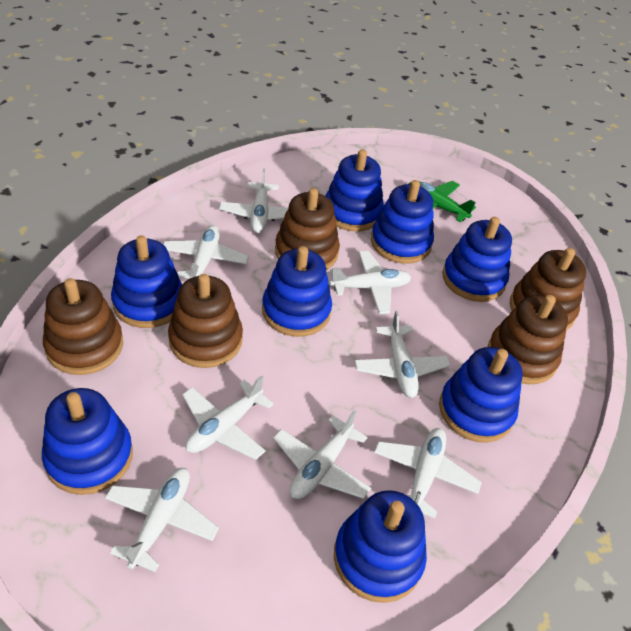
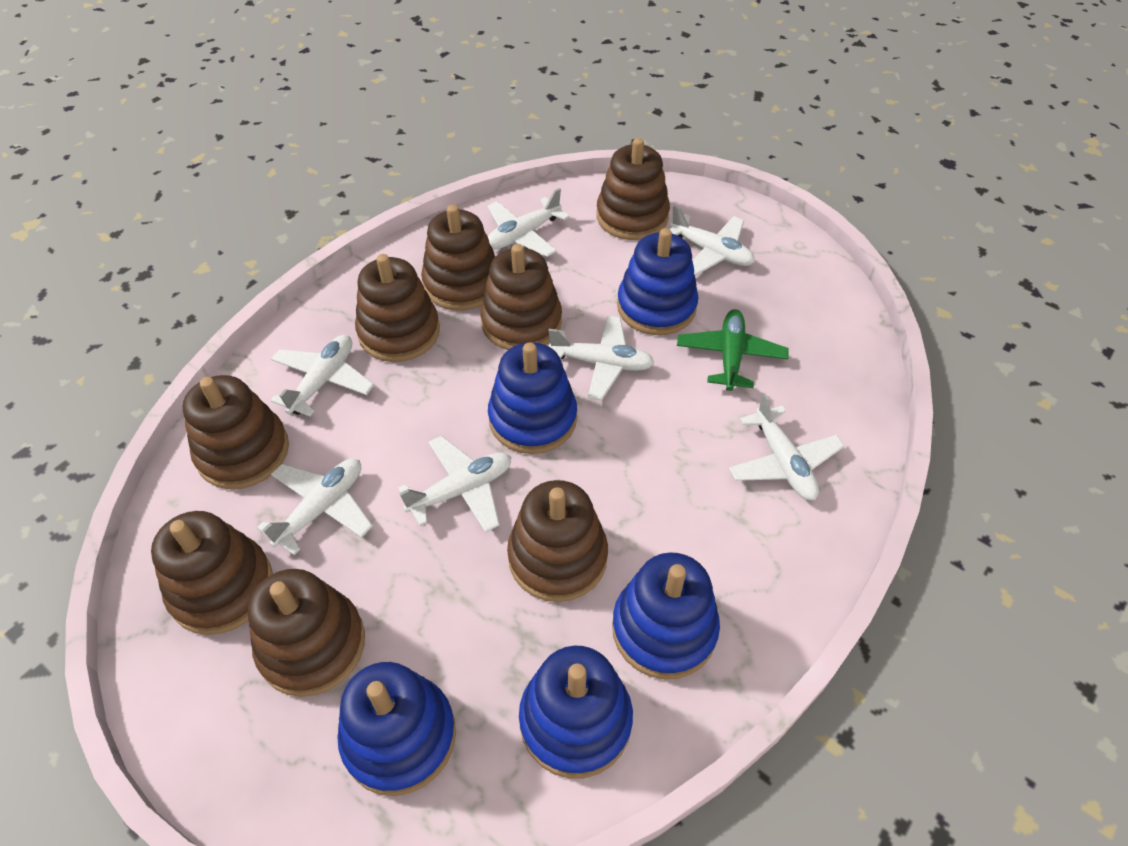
blue stacking toy: 8 -> 5
brown stacking toy: 5 -> 8
white plane: 8 -> 7

